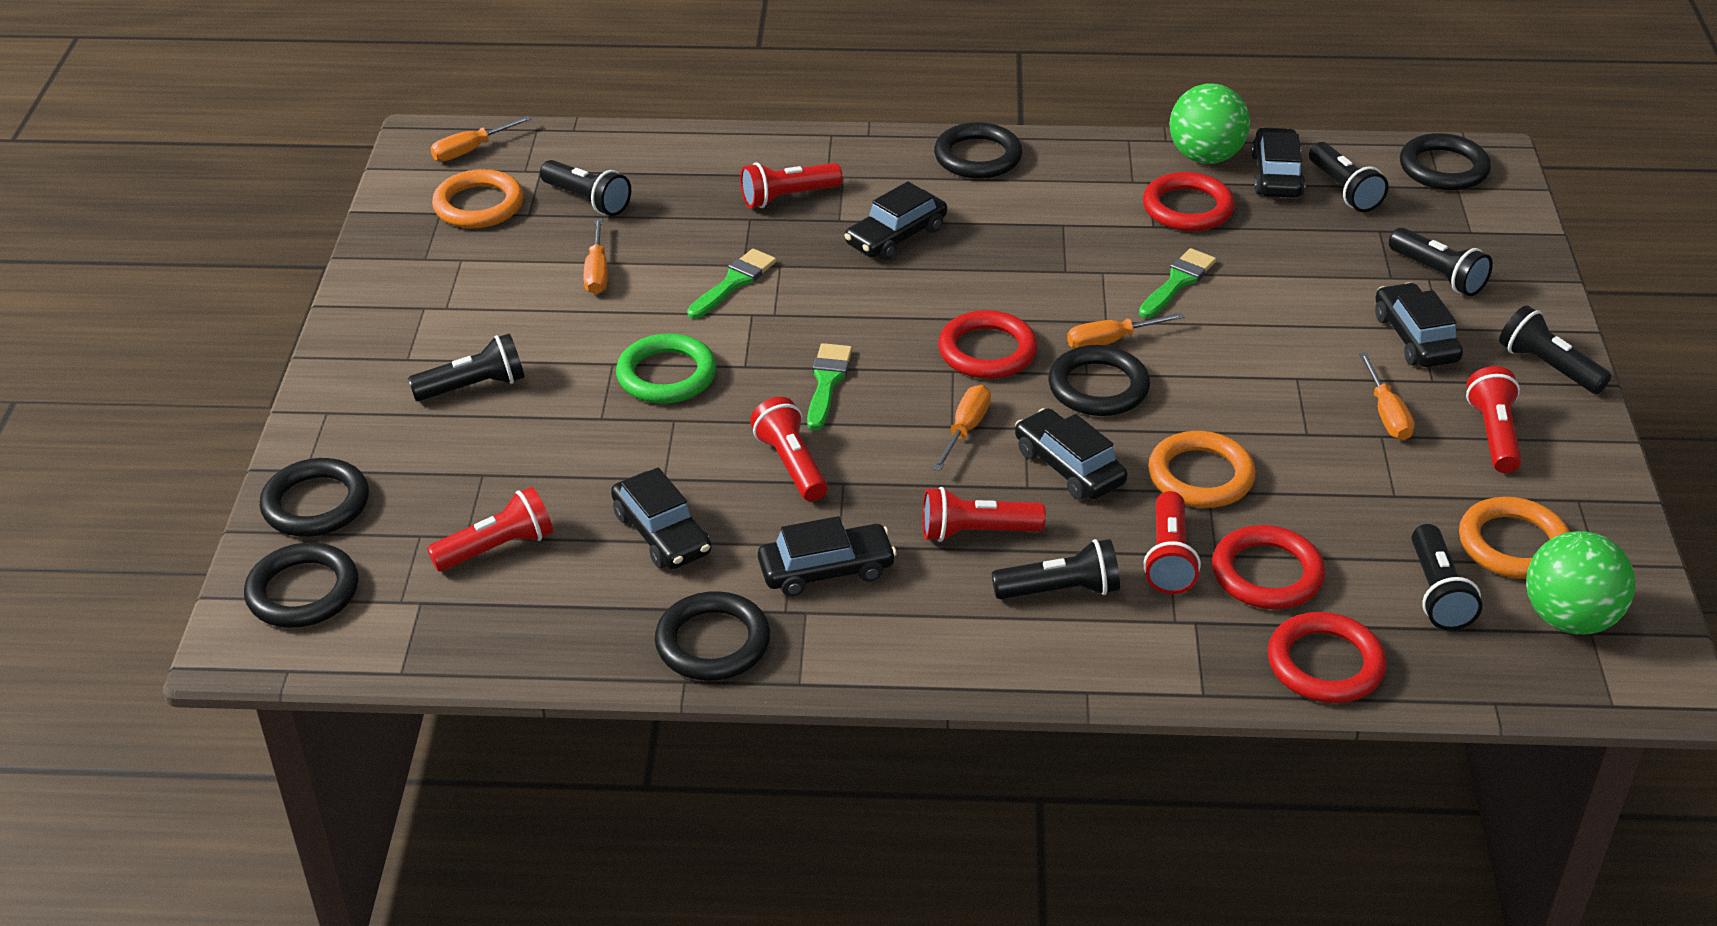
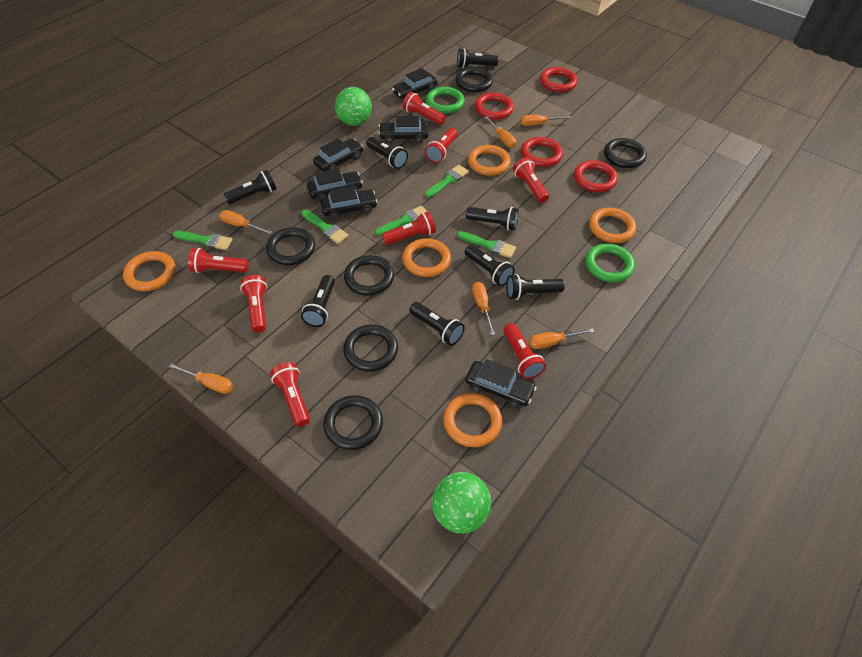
black flashlight: 7 -> 8
green brush: 3 -> 5
green ring: 1 -> 2
orange ring: 3 -> 5
orange screwdriver: 5 -> 6
red flashlight: 6 -> 8

